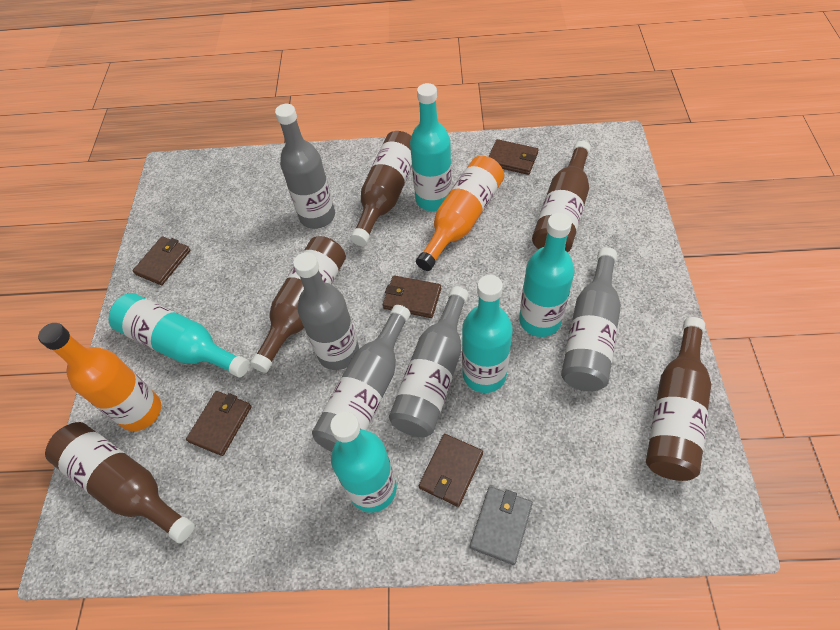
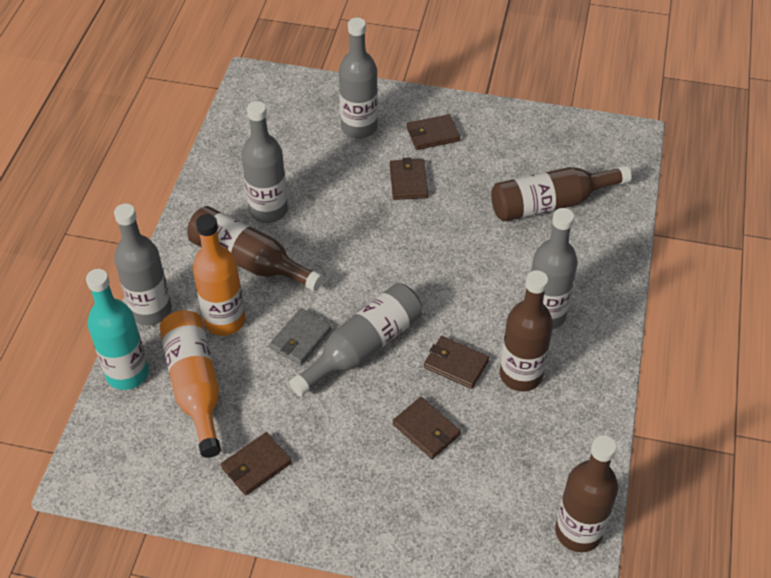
brown bottle: 5 -> 4
turquoise bottle: 5 -> 1

